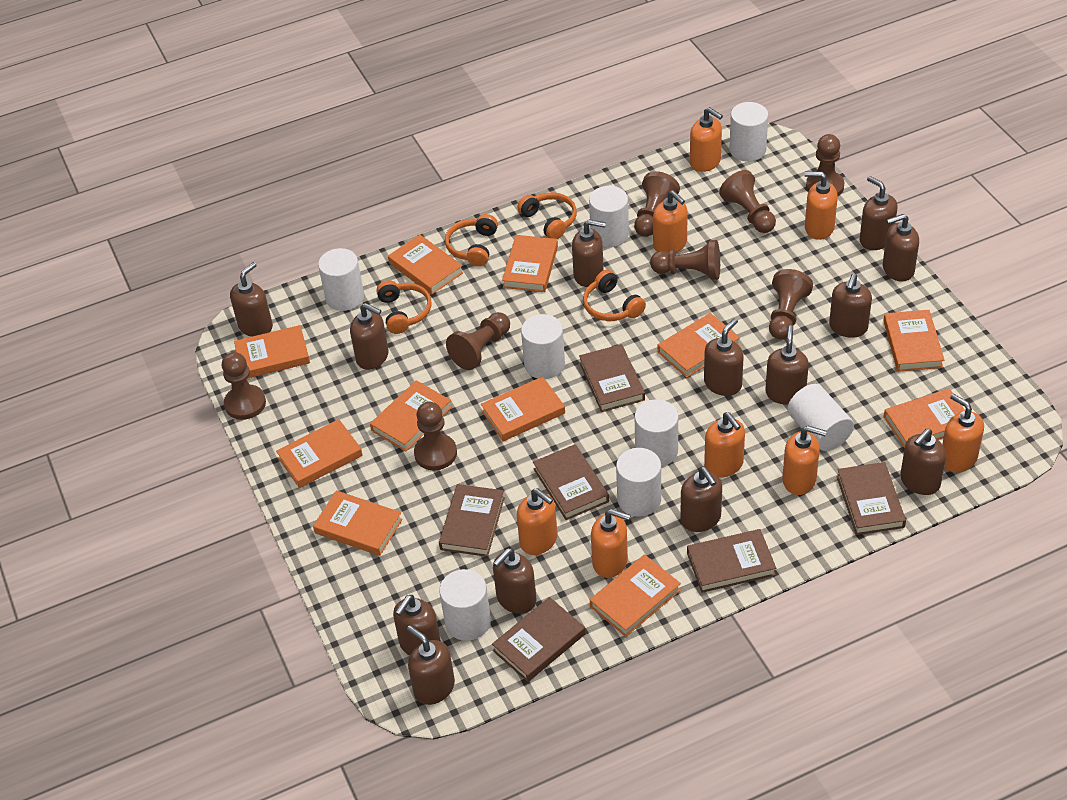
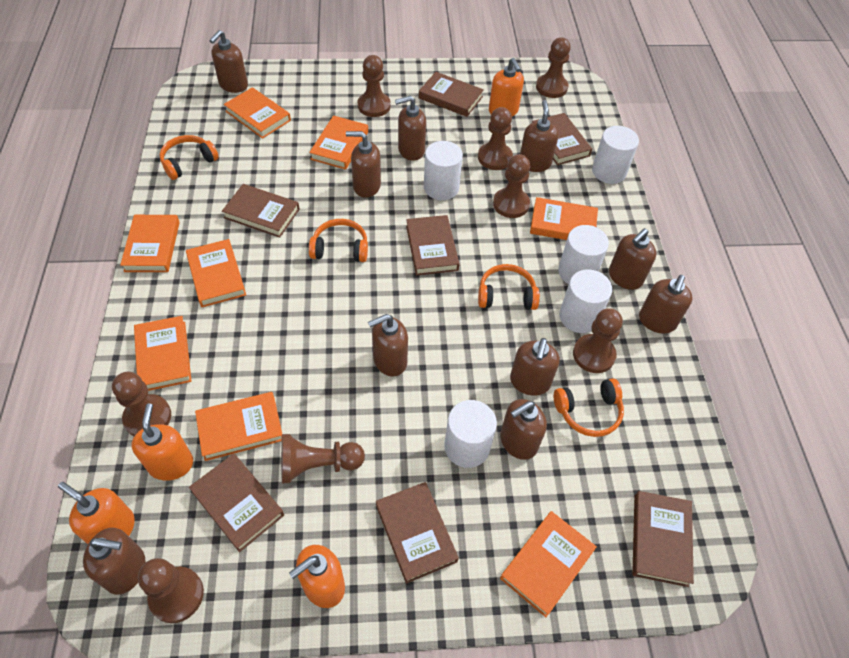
brown book: 6 -> 7
brown soap dispenser: 13 -> 10
orange book: 11 -> 8
orange soap dispenser: 8 -> 4
white cylinder: 8 -> 5

